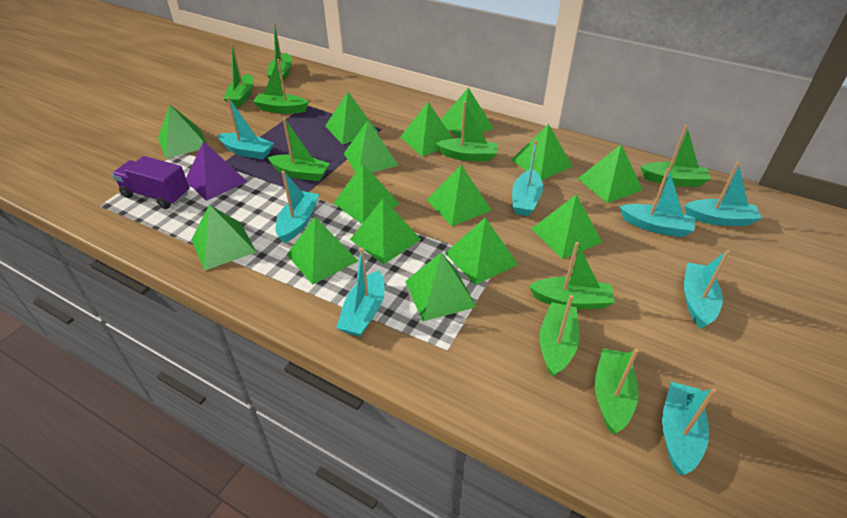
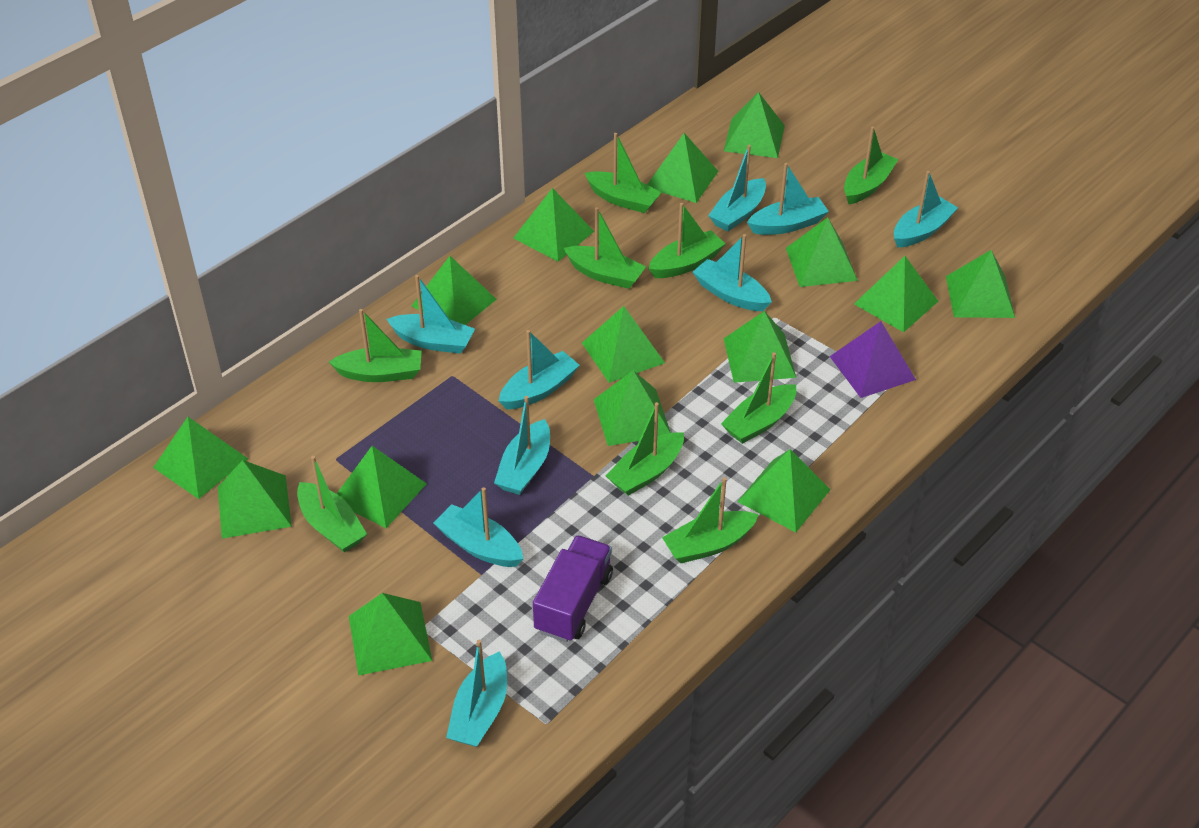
turquoise boat: 8 -> 9

